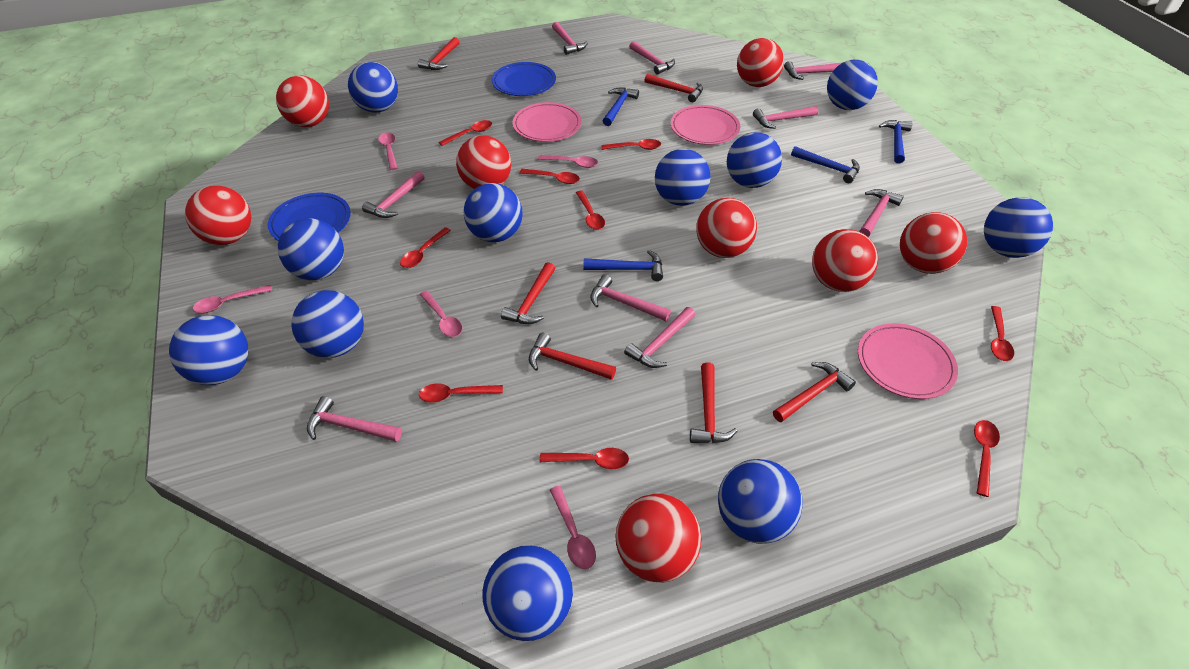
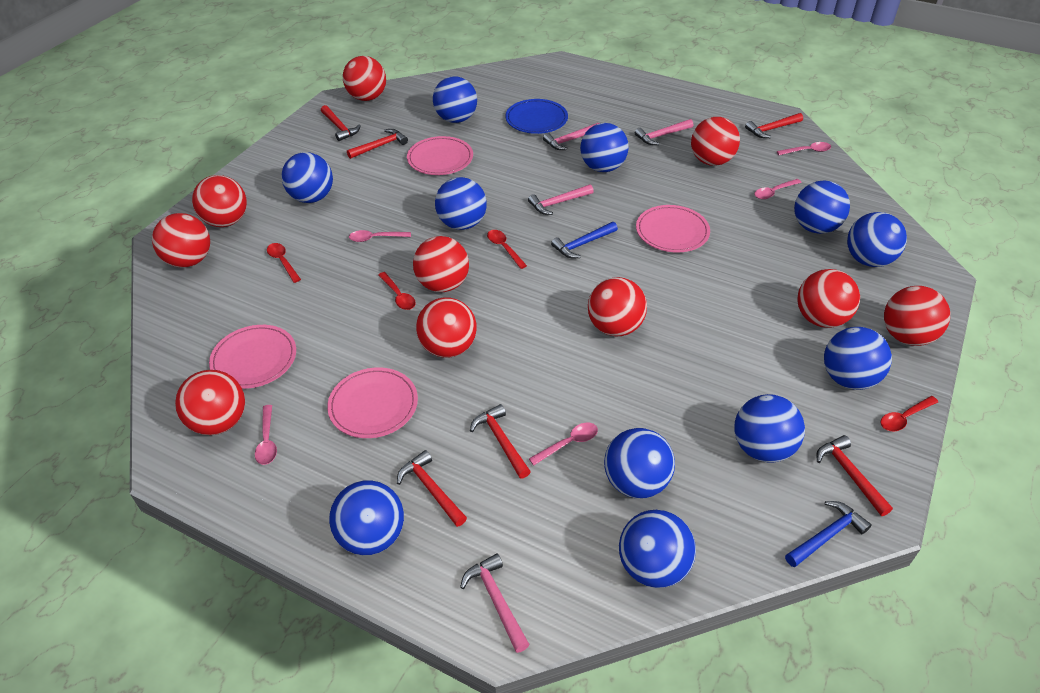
blue hammer: 4 -> 2
blue plate: 2 -> 1
pink hammer: 9 -> 4
pink plate: 3 -> 4
red ball: 8 -> 10
red spoon: 9 -> 4

